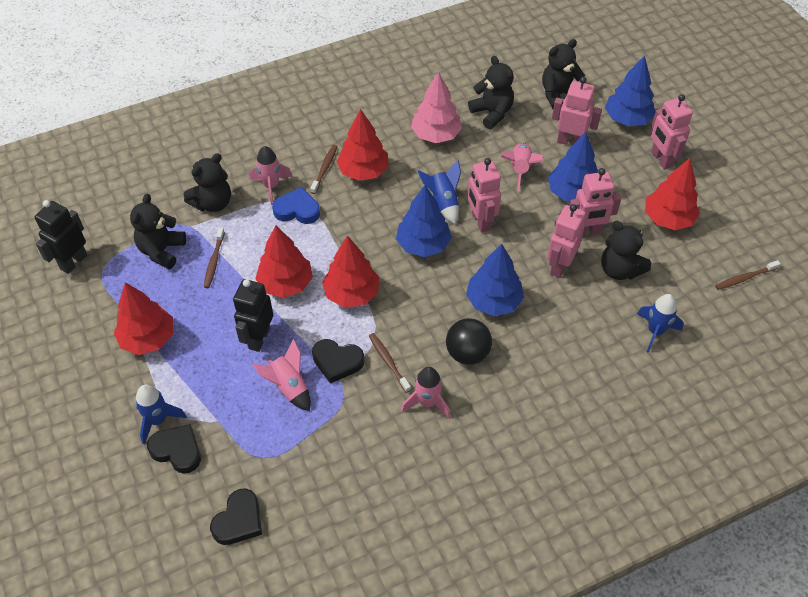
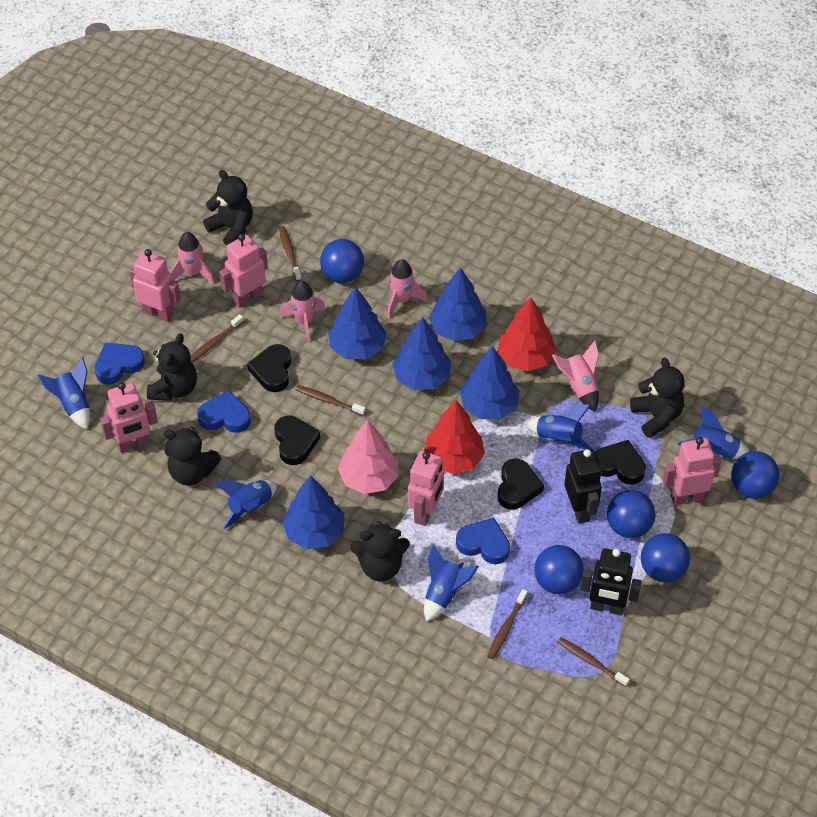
black ball: 1 -> 0
black heart: 3 -> 4
blue ball: 0 -> 5
blue heart: 1 -> 3
blue rocket: 3 -> 5
blue tree: 4 -> 5
brown toothbrush: 4 -> 5
red tree: 5 -> 2

